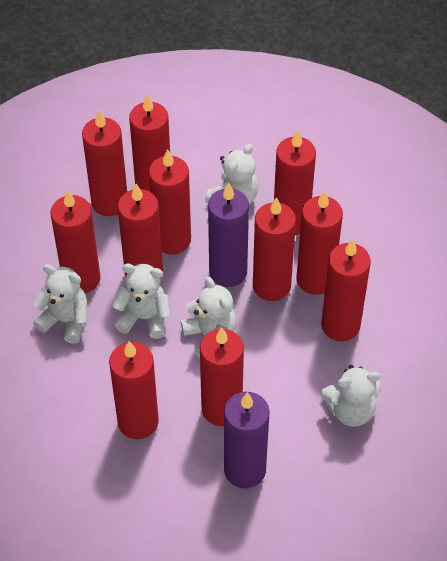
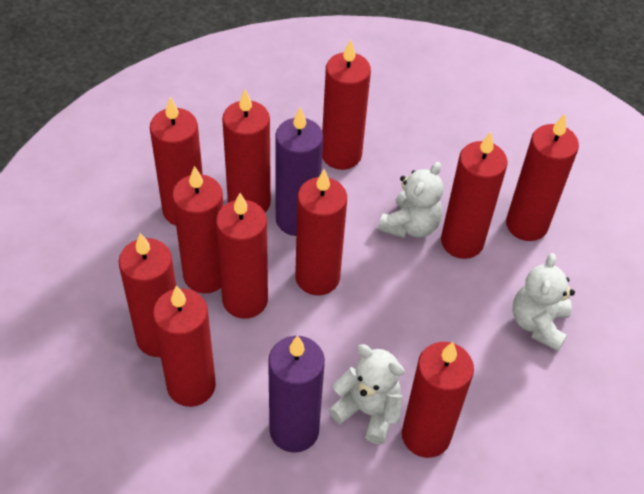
white teddy bear: 5 -> 3

